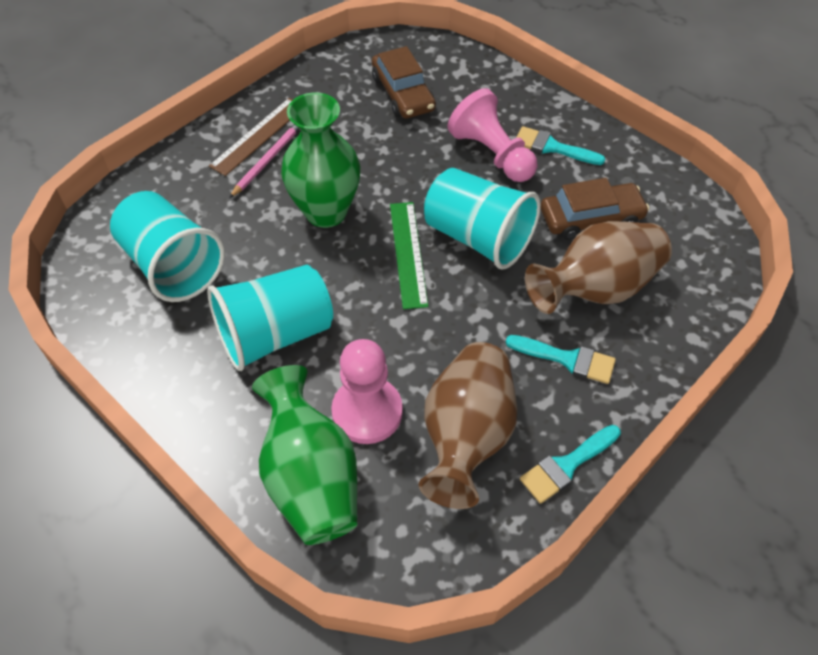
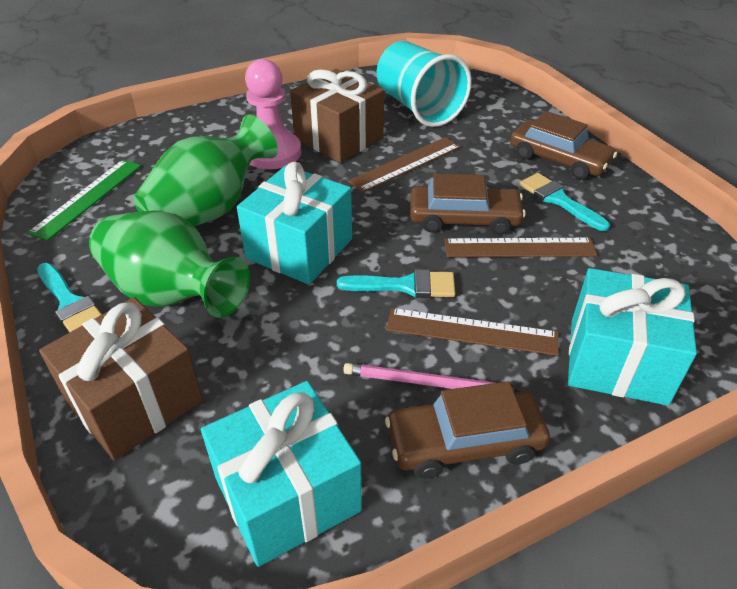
brown car: 2 -> 3
brown gift: 0 -> 2
brown ruler: 1 -> 3
brown vase: 2 -> 0
pink pawn: 2 -> 1
turquoise cup: 3 -> 1
turquoise gift: 0 -> 3

